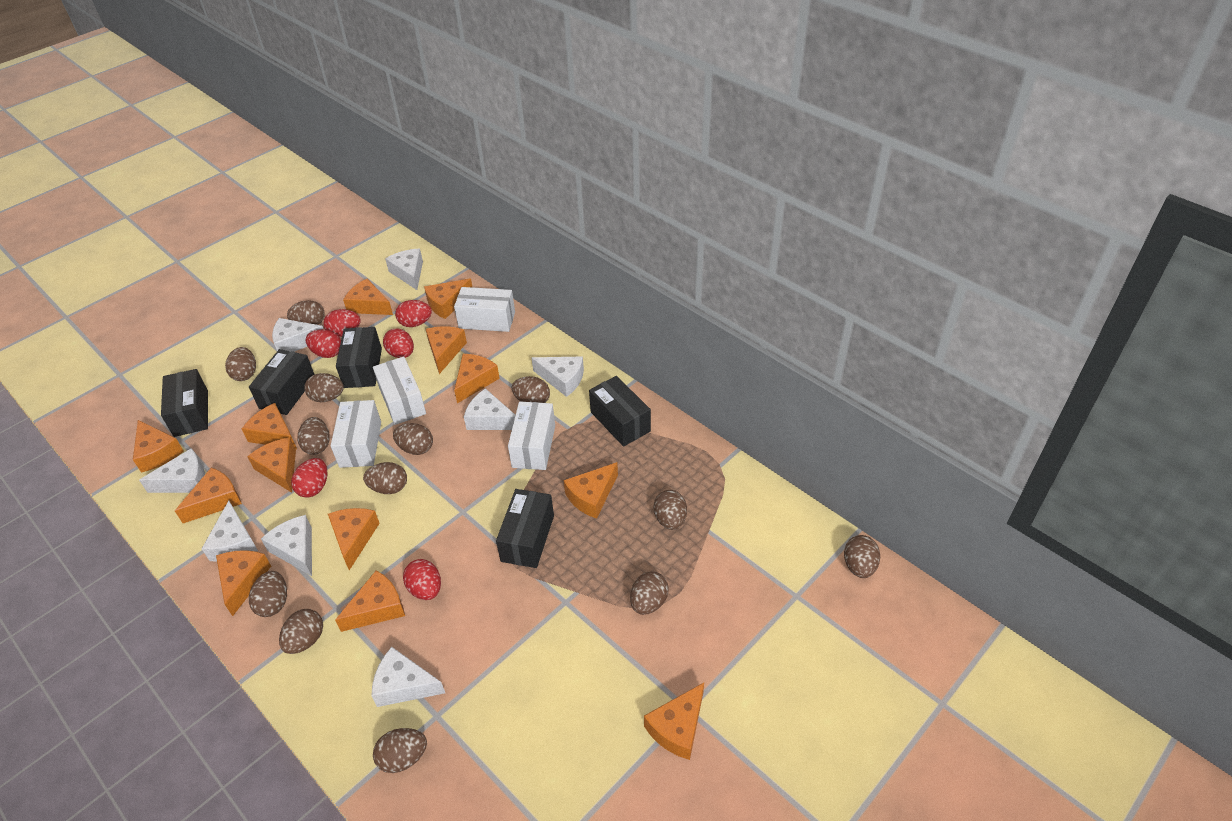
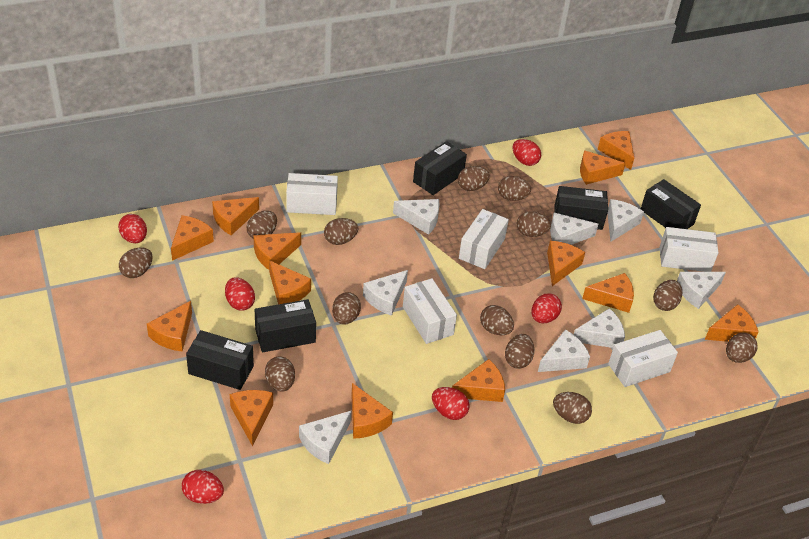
white box: 4 -> 5

